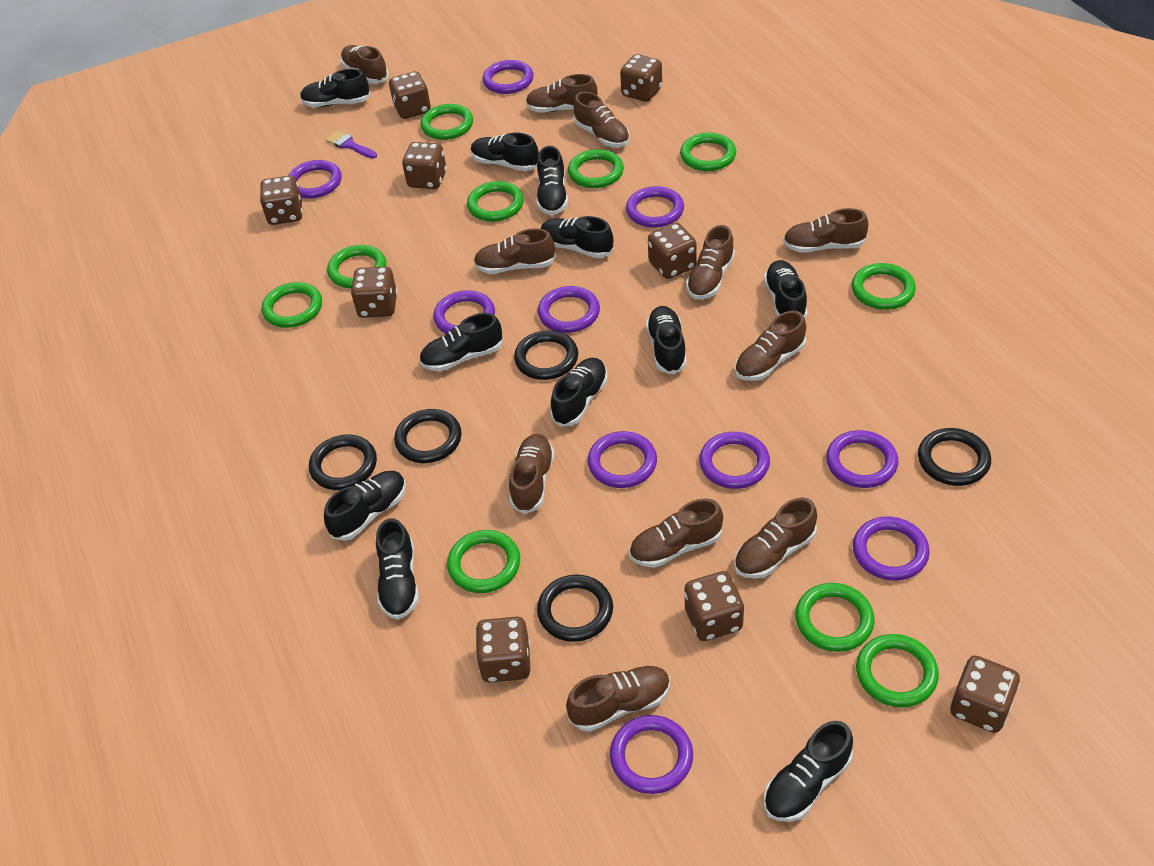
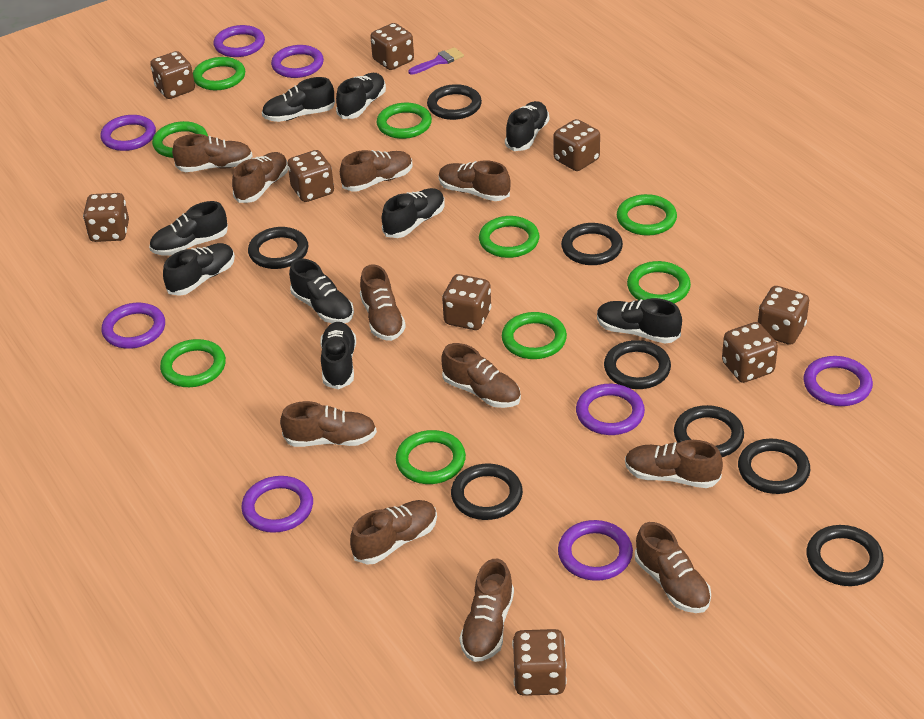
black ring: 5 -> 8
black shoe: 11 -> 9
green ring: 10 -> 9
purple ring: 10 -> 8

